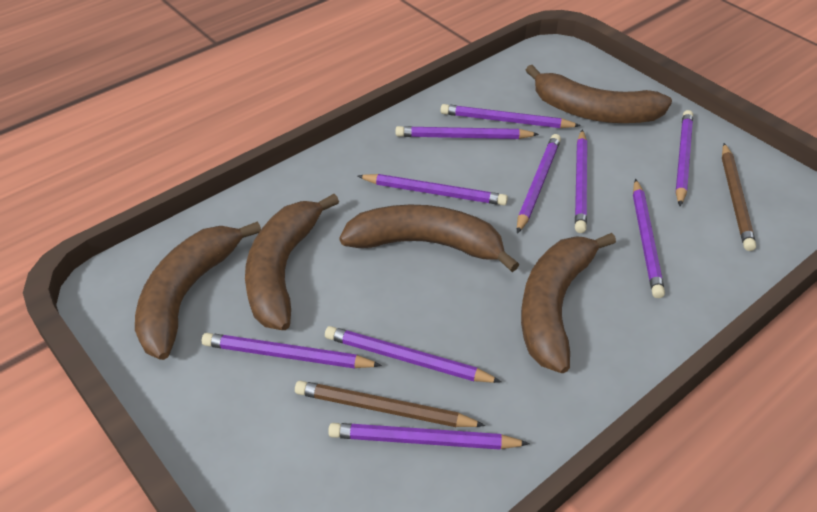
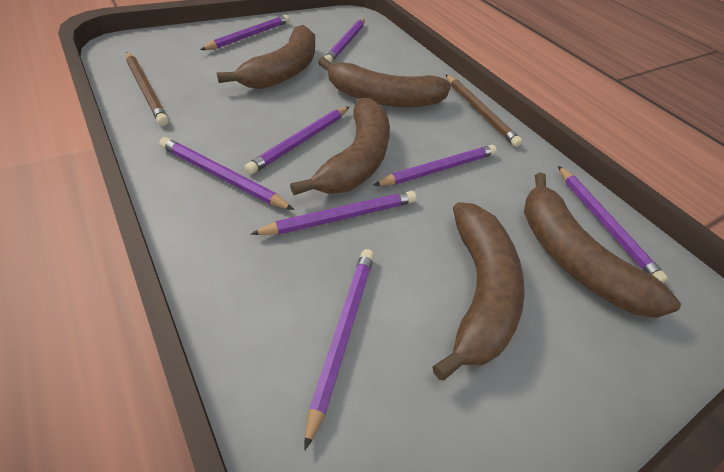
purple pencil: 10 -> 8

